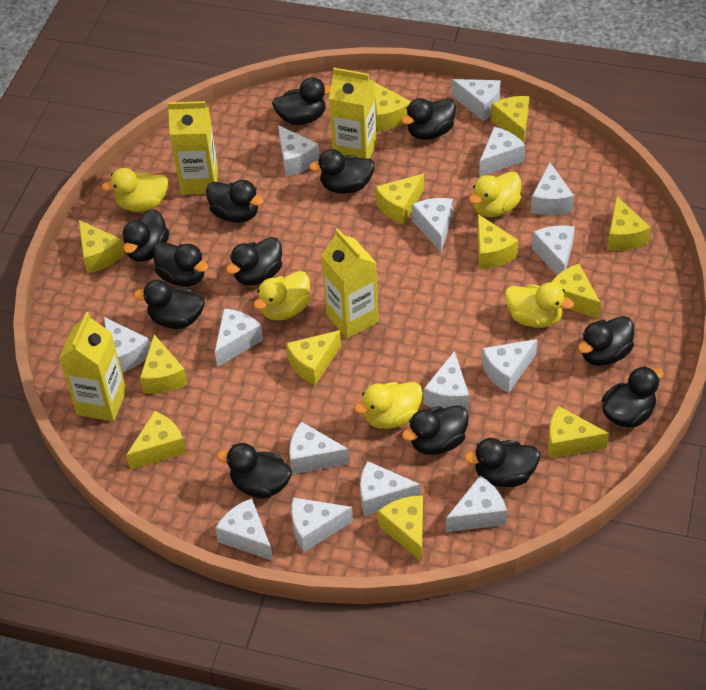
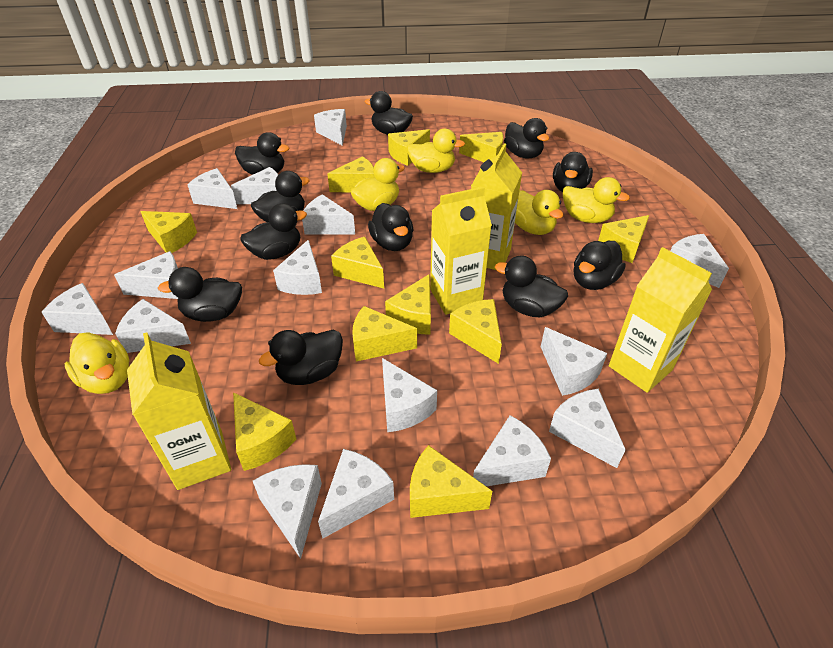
black duck: 13 -> 11
yellow cheese: 12 -> 11

